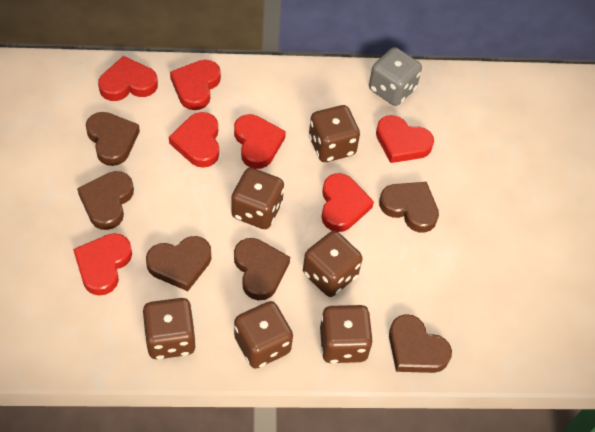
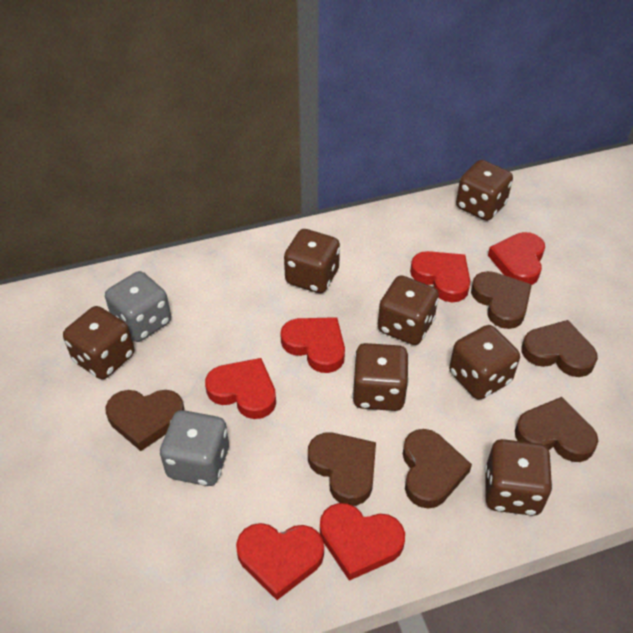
brown dice: 6 -> 7
grey dice: 1 -> 2
red heart: 7 -> 6

